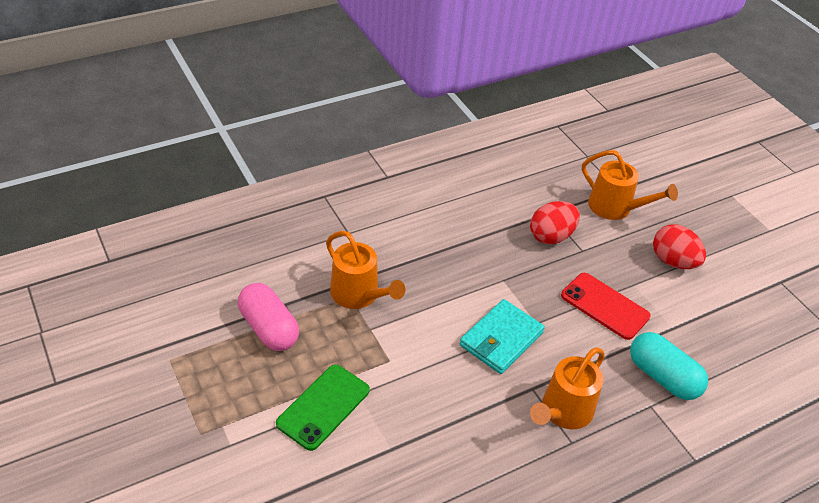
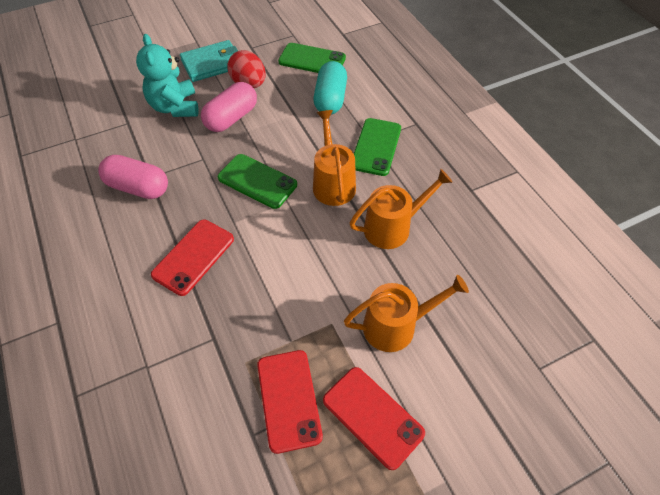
green phone: 1 -> 3
pink capsule: 1 -> 2
red egg: 2 -> 1
red phone: 1 -> 3
turquoise teddy bear: 0 -> 1

